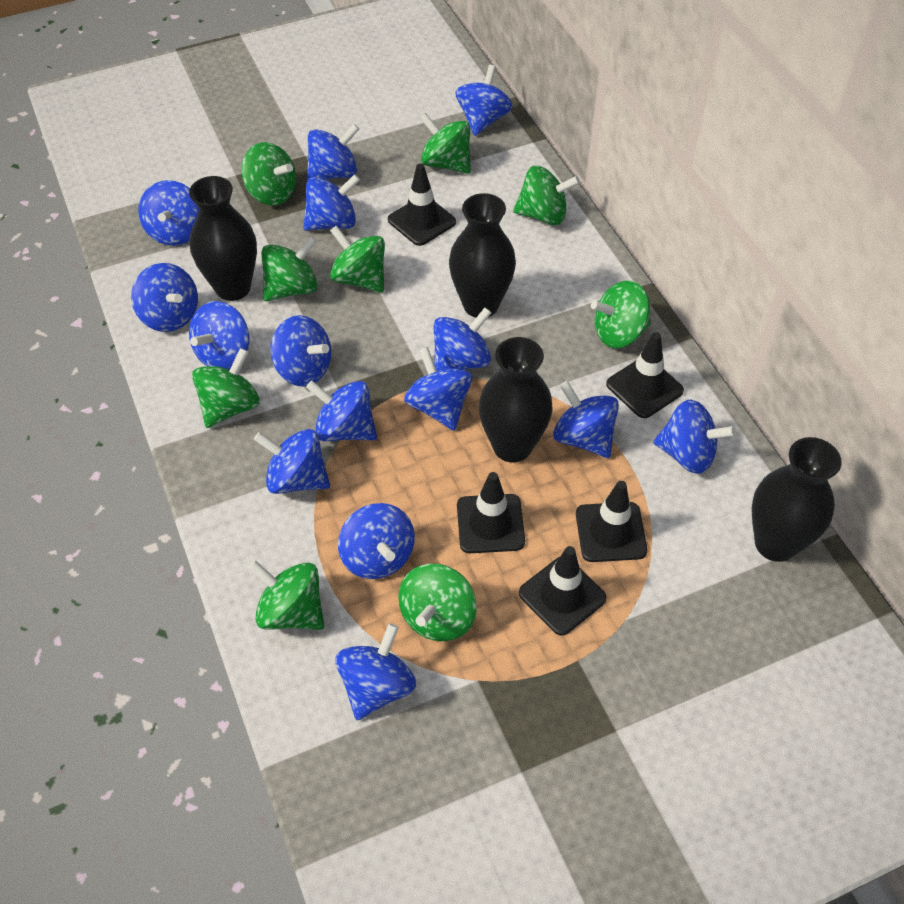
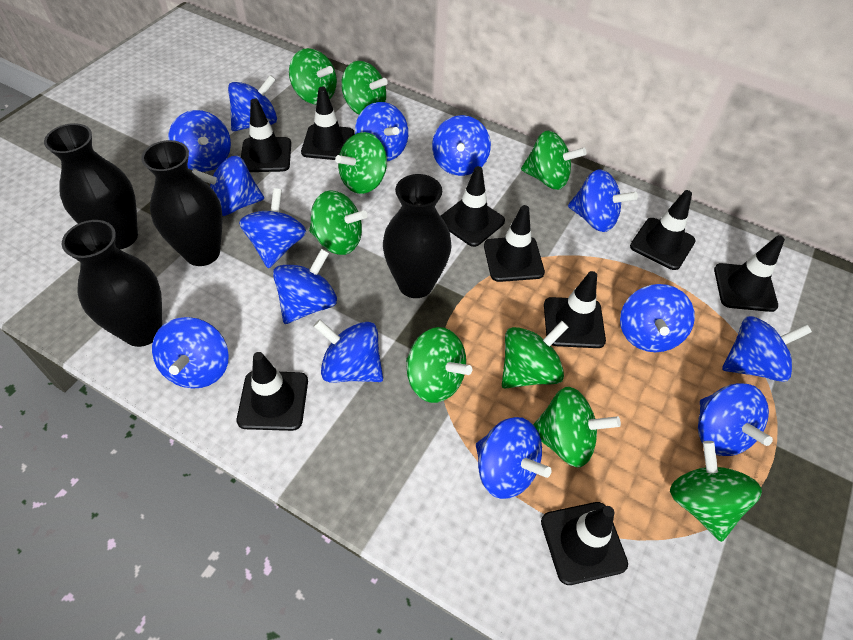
black traffic cone: 5 -> 9
blue spinning top: 15 -> 14

